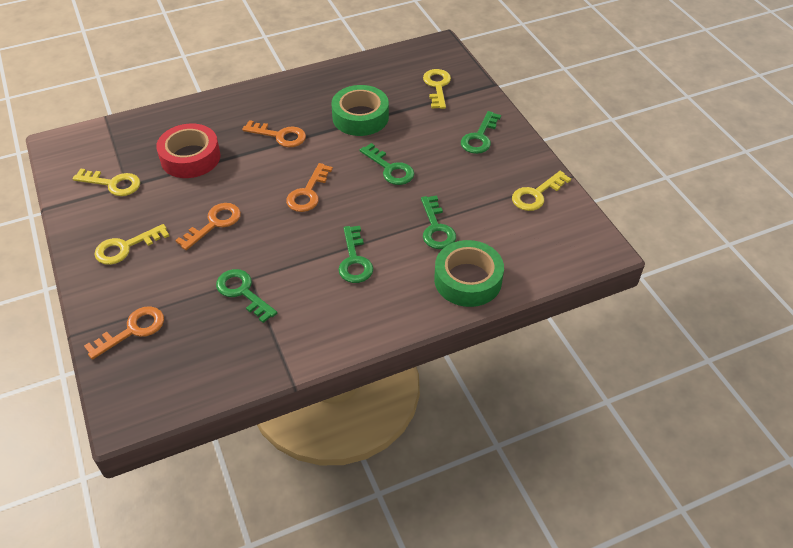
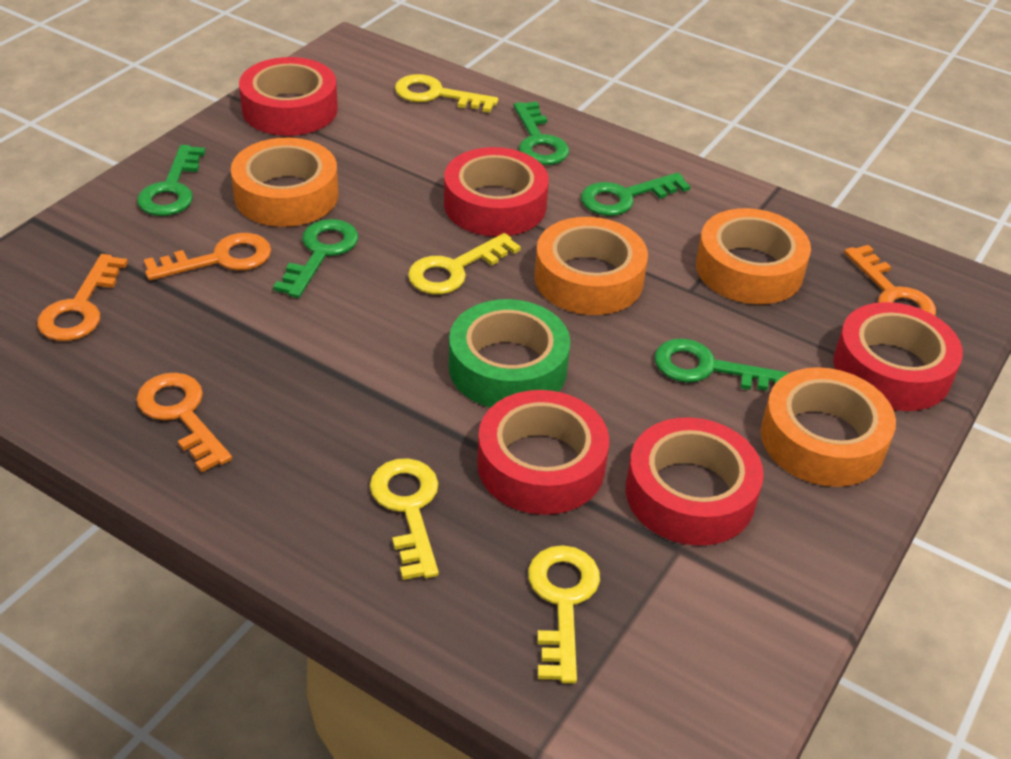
green tape: 2 -> 1
orange tape: 0 -> 4
red tape: 1 -> 5

